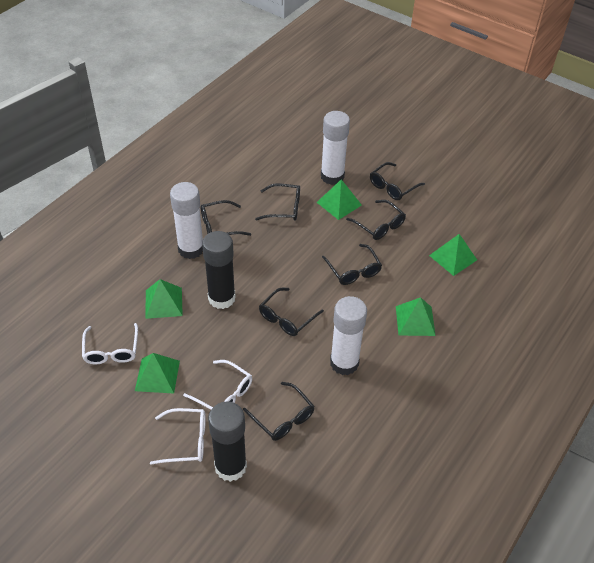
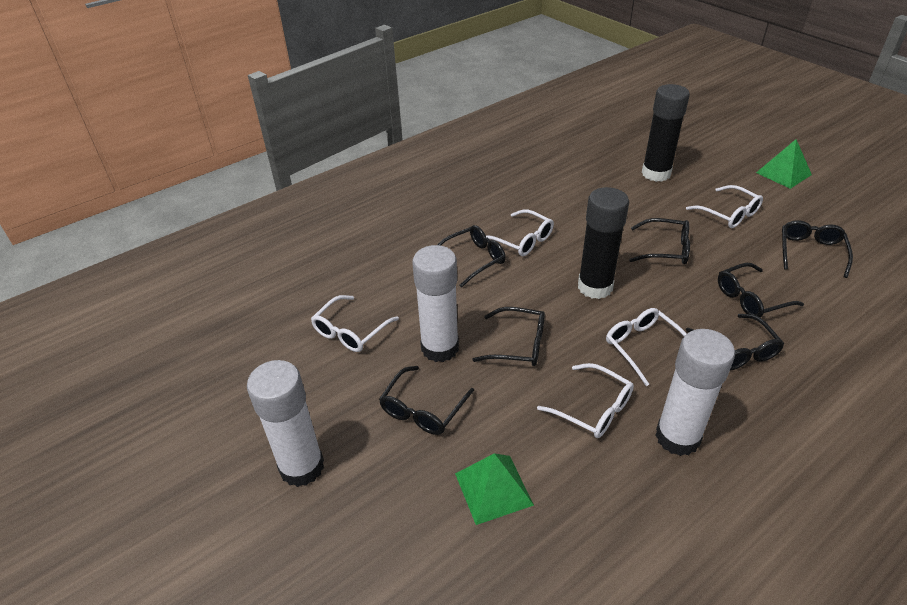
green pyramid: 5 -> 2
white glasses: 3 -> 5

